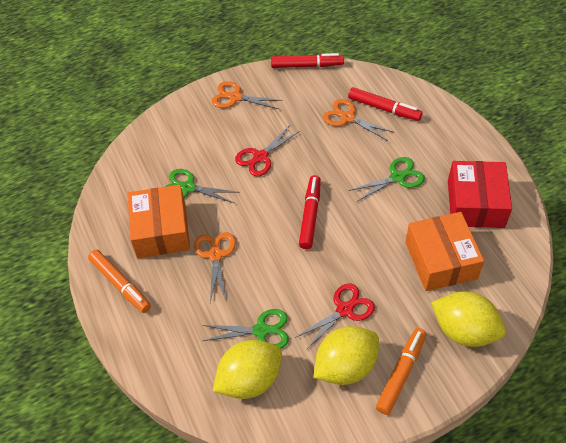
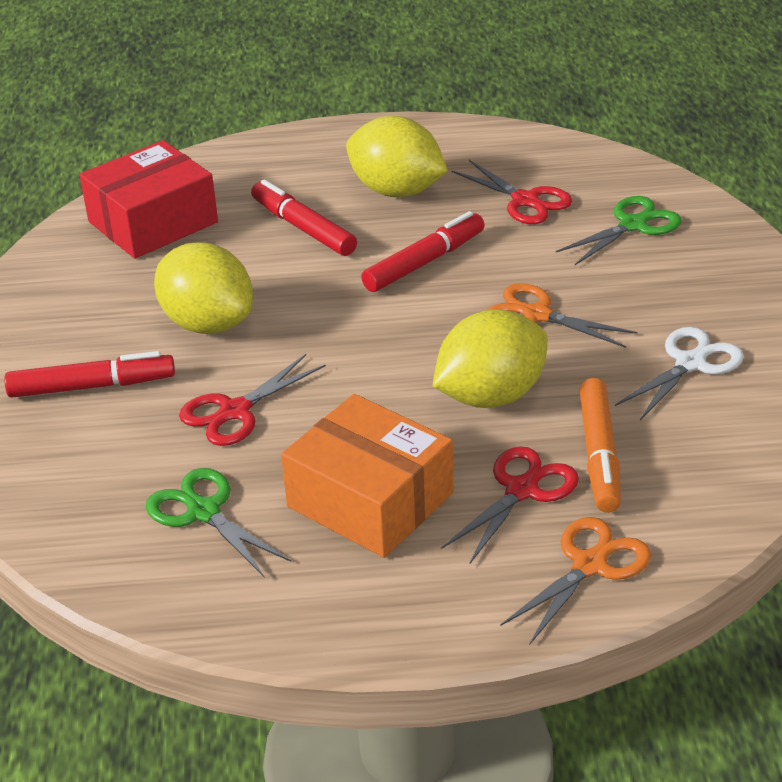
green scissors: 3 -> 2
orange box: 2 -> 1
orange marker: 2 -> 1
orange scissors: 3 -> 2
red scissors: 2 -> 3
white scissors: 0 -> 1

